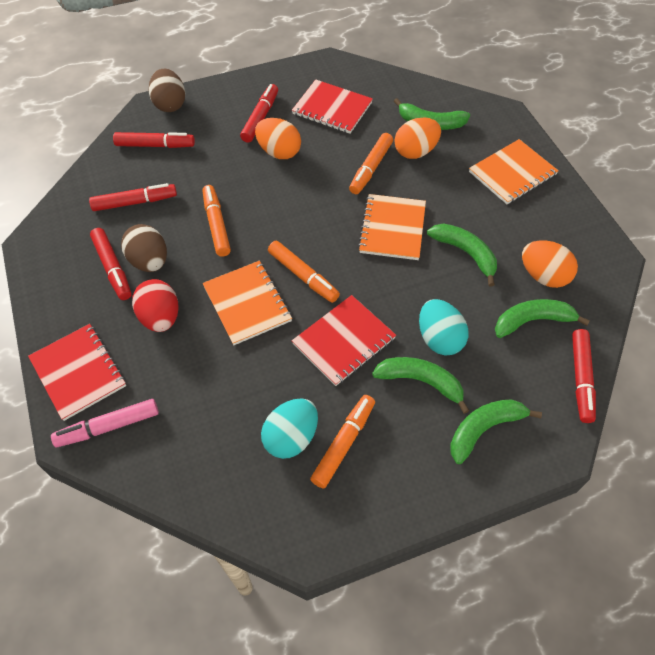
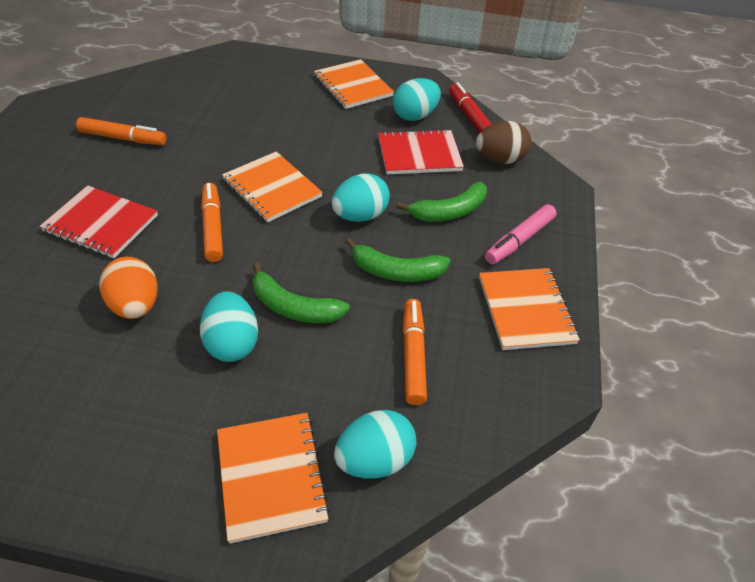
brown egg: 2 -> 1
green banana: 5 -> 3
orange egg: 3 -> 1
orange marker: 4 -> 3
orange notebook: 3 -> 4
red egg: 1 -> 0
red marker: 5 -> 1
red notebook: 3 -> 2
turquoise egg: 2 -> 4

